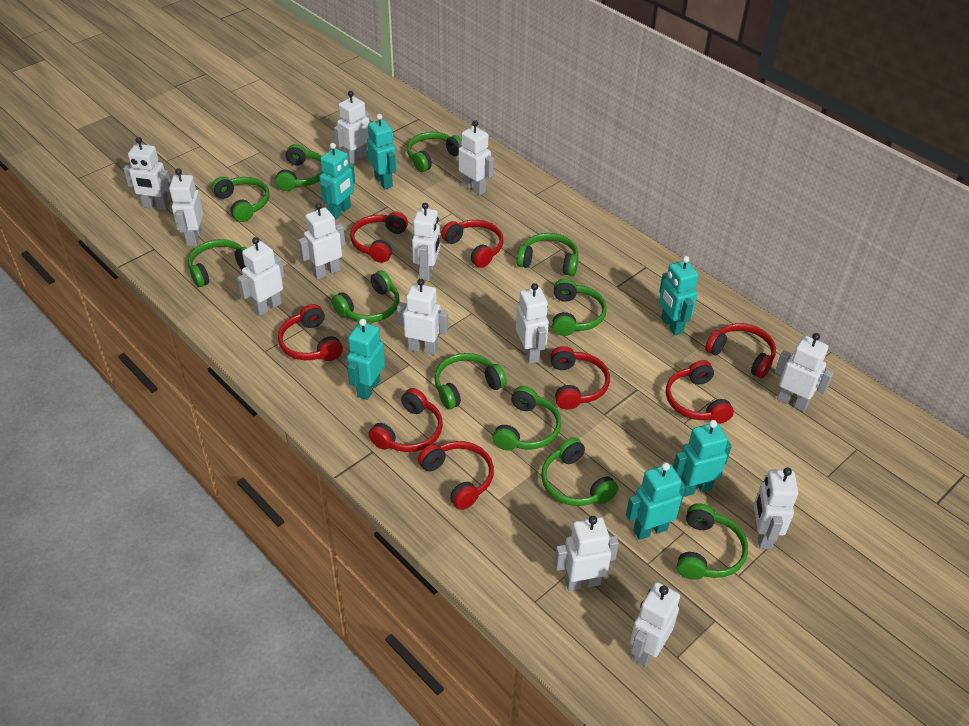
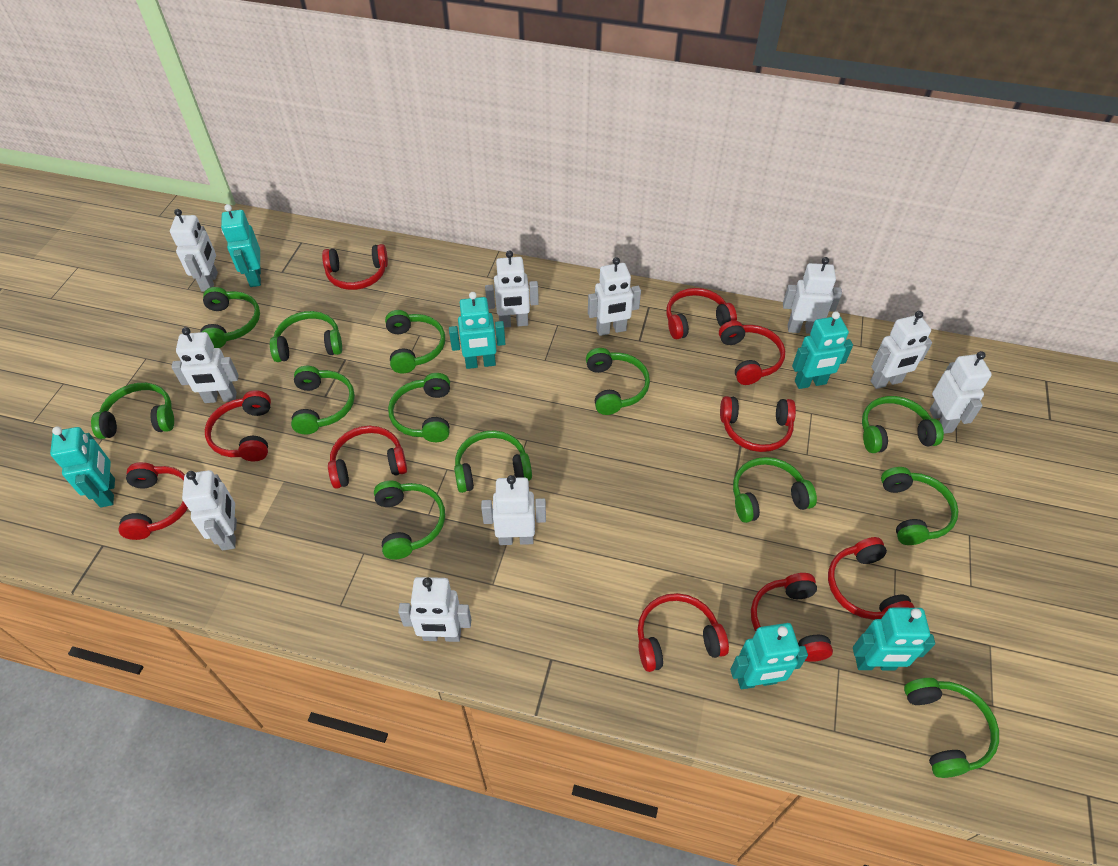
green headphones: 11 -> 13
red headphones: 8 -> 10
white robot: 13 -> 10

